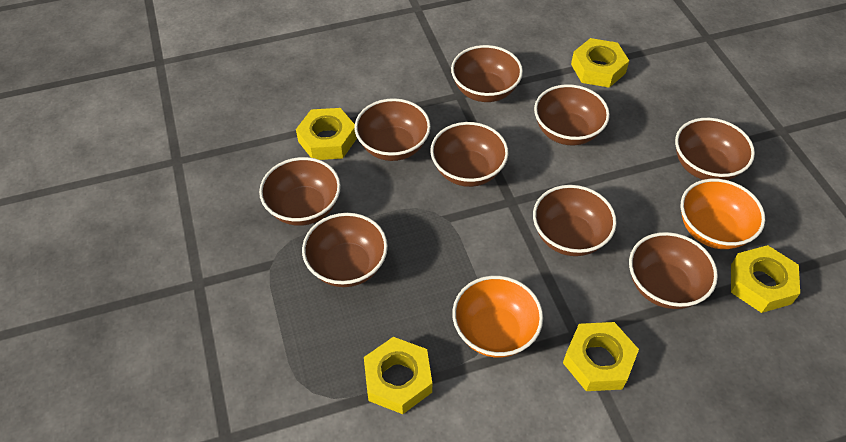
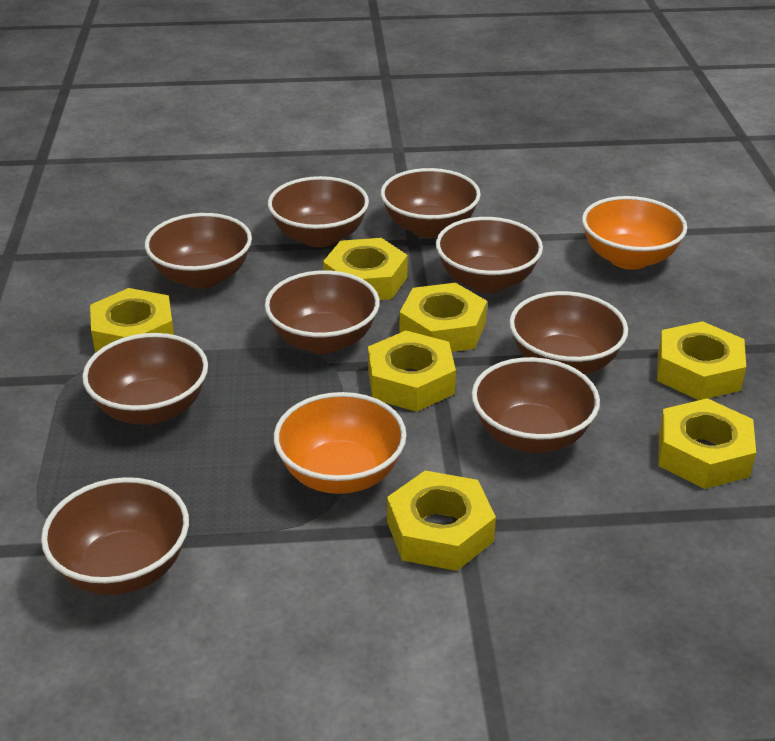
yellow nut: 5 -> 7

